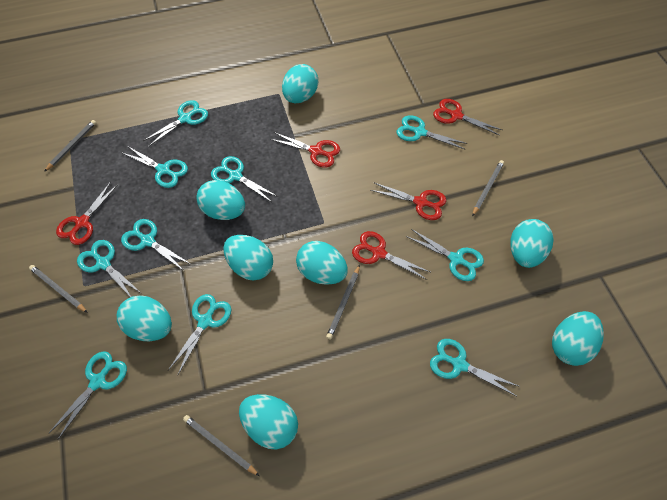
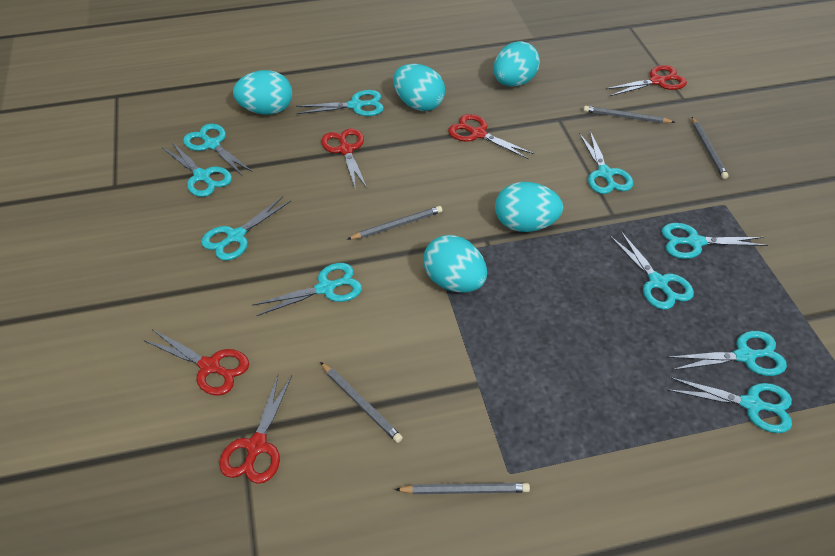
turquoise egg: 8 -> 5

